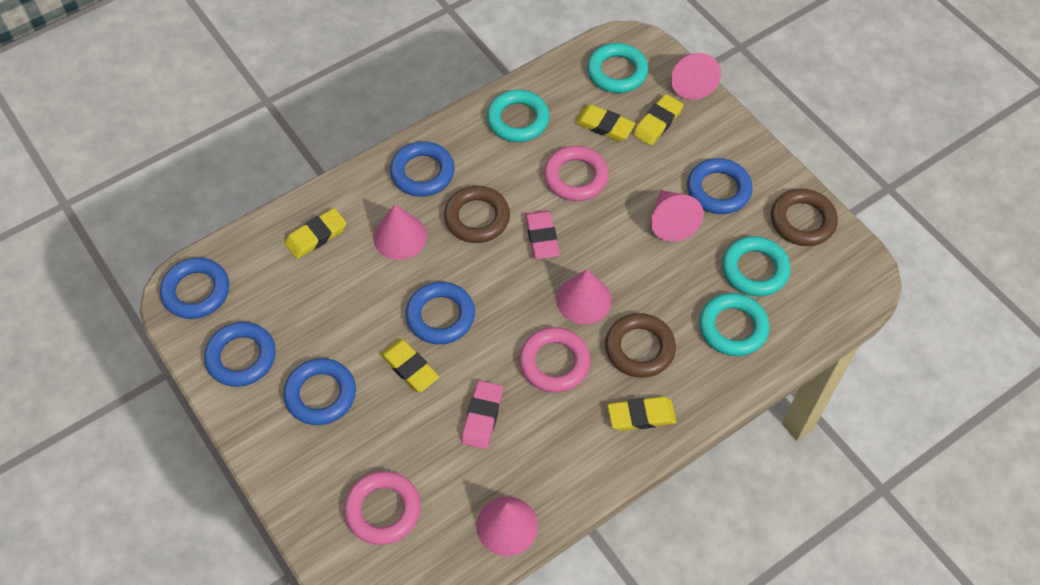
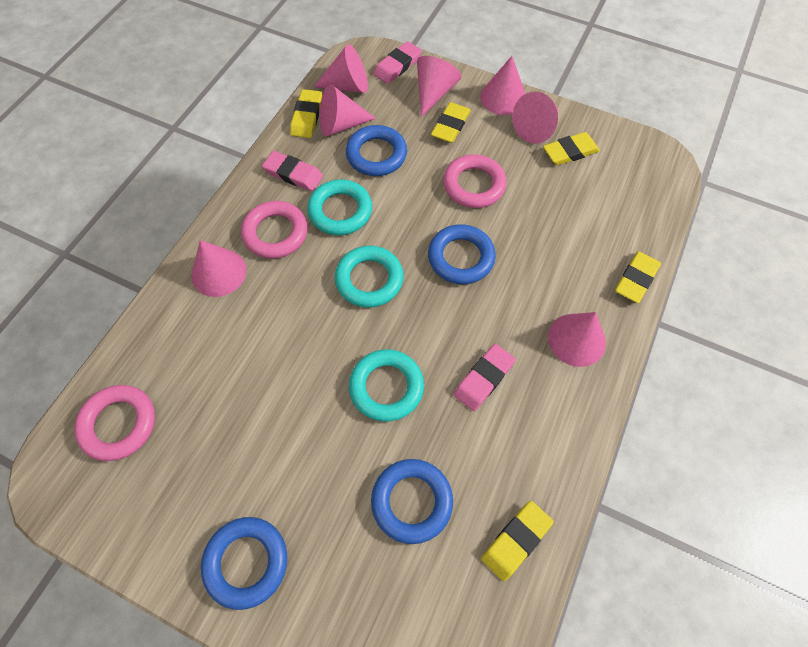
blue ring: 6 -> 4
brown ring: 3 -> 0
pink cone: 5 -> 7
pink eraser: 2 -> 3
turquoise ring: 4 -> 3

